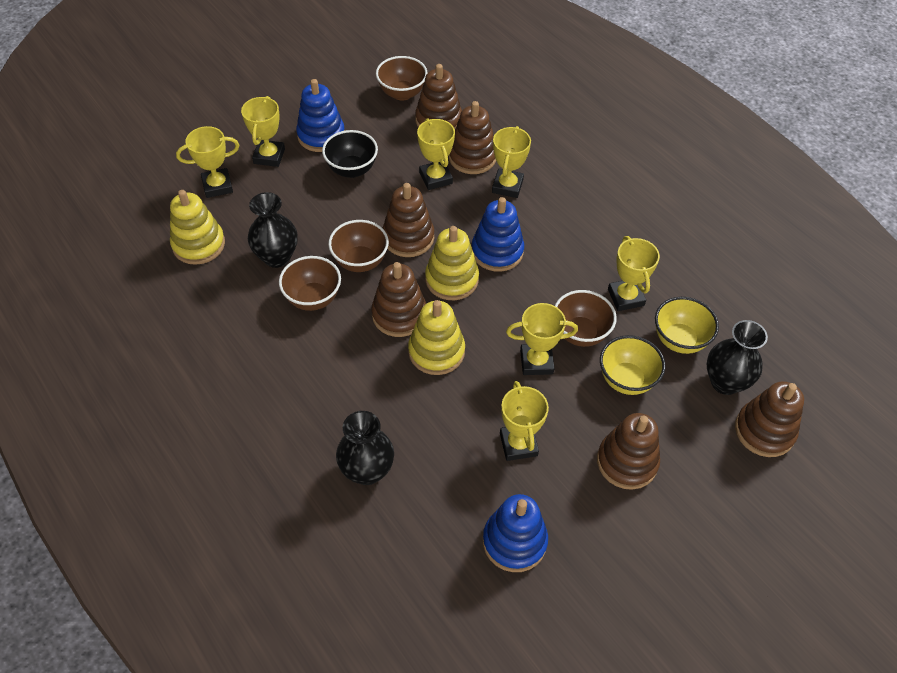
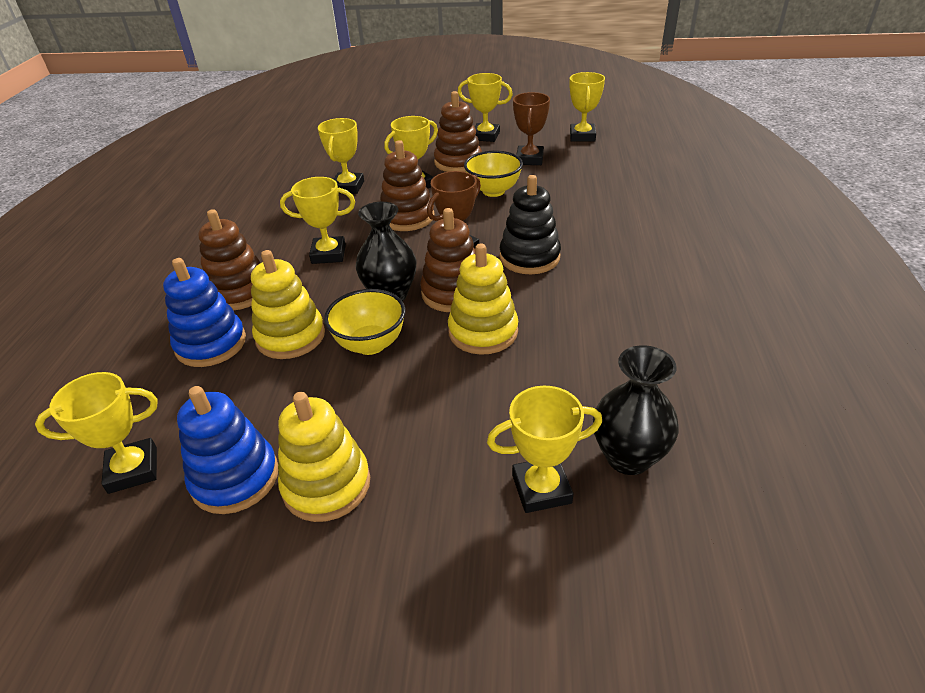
black bowl: 1 -> 0
black stacking toy: 0 -> 1
black vase: 3 -> 2
blue stacking toy: 3 -> 2
brown bowl: 4 -> 0
brown stacking toy: 6 -> 4
brown trophy: 0 -> 2

